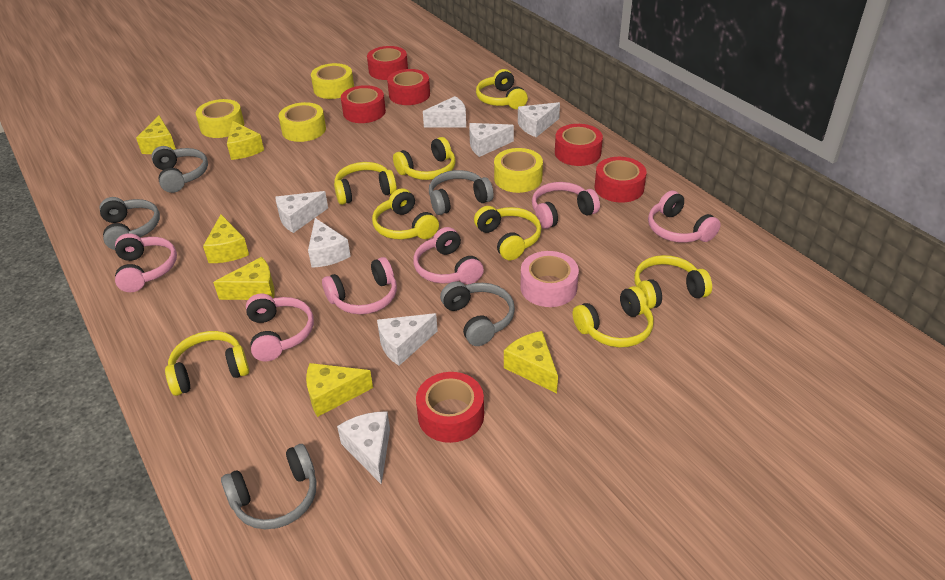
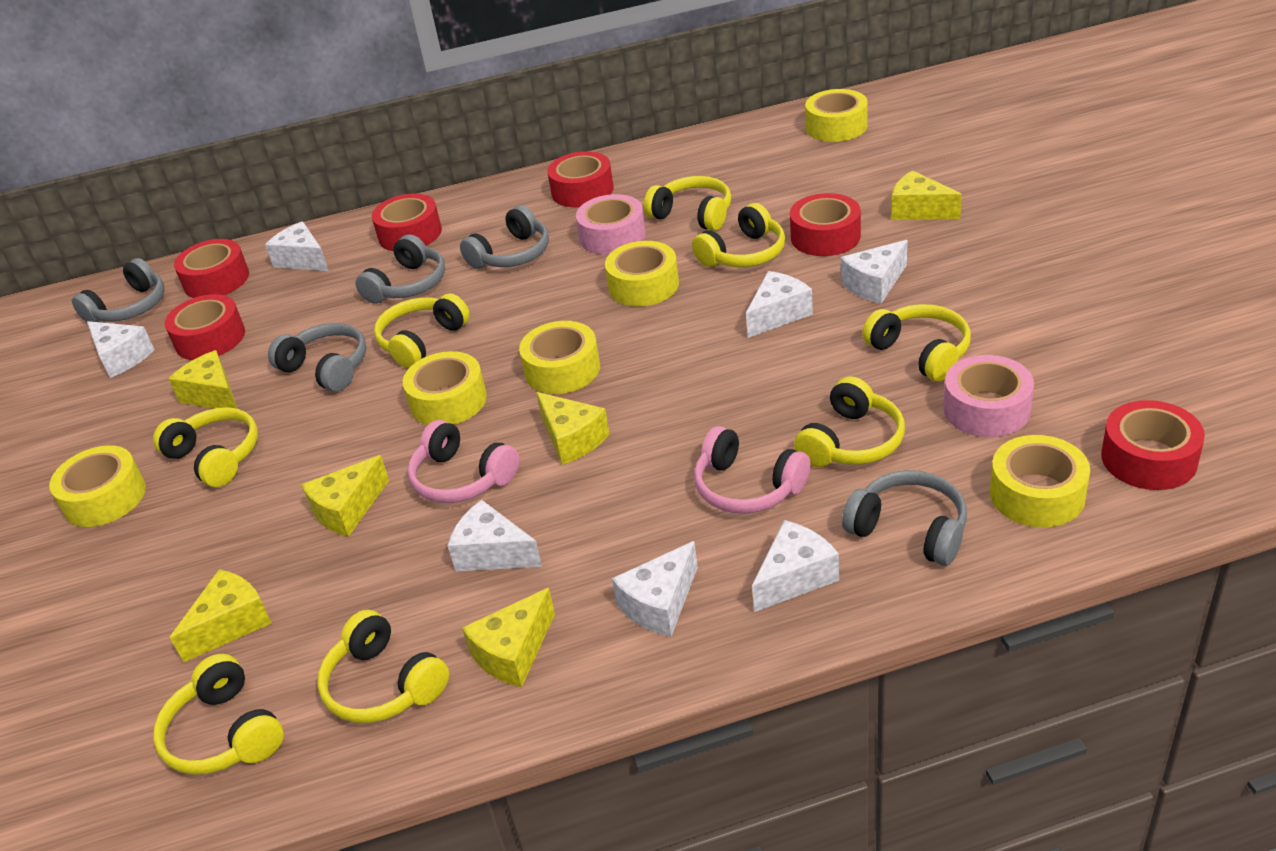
pink headphones: 6 -> 2
pink tape: 1 -> 2
yellow tape: 4 -> 6

